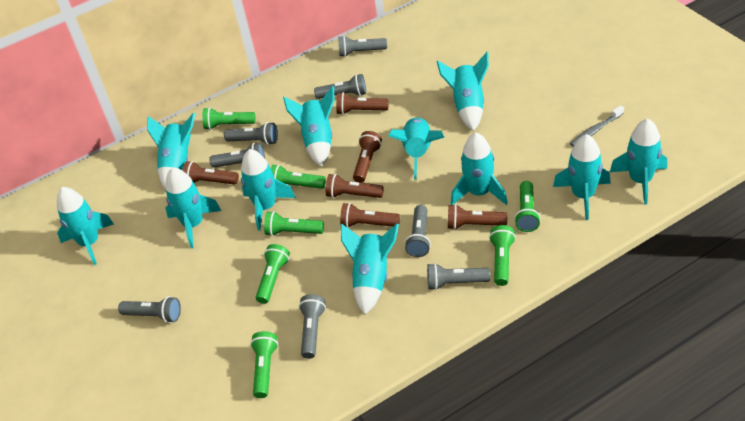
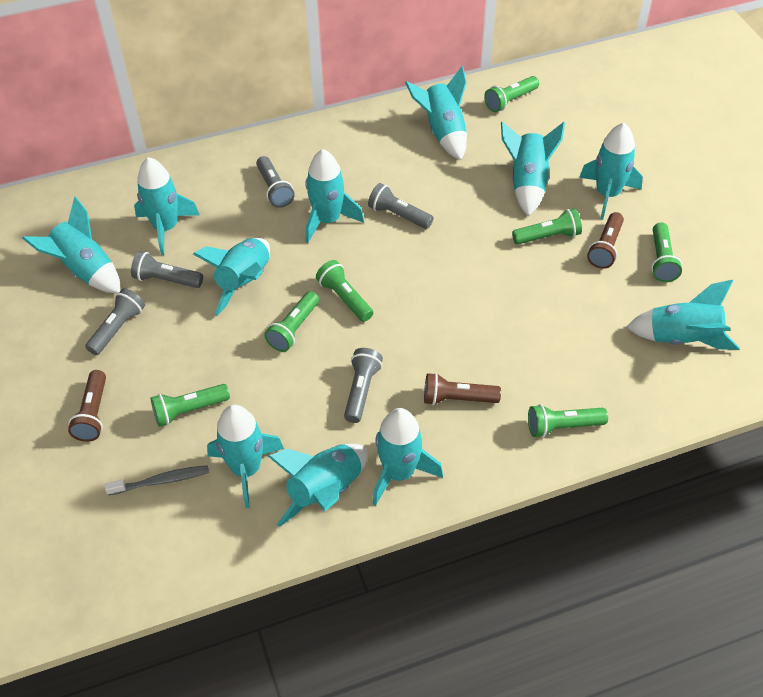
brown flashlight: 6 -> 3
grey flashlight: 8 -> 5

